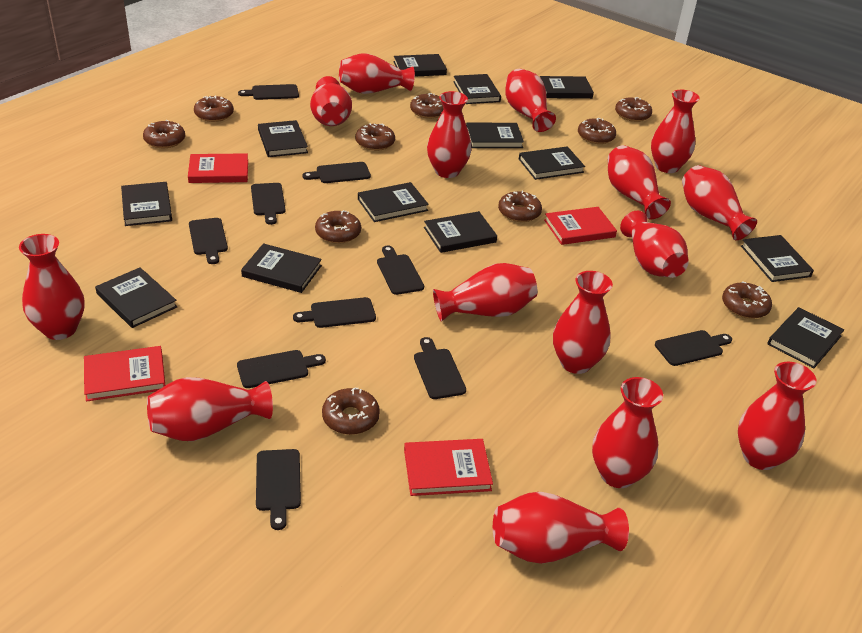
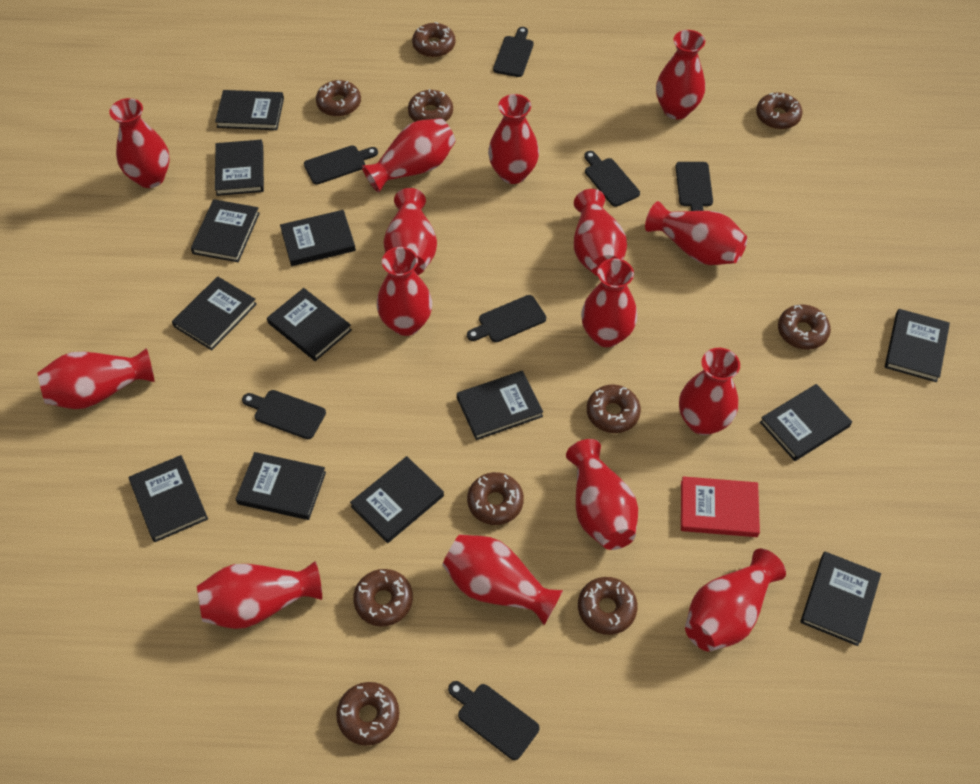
black cutting board: 10 -> 7
red book: 4 -> 1

